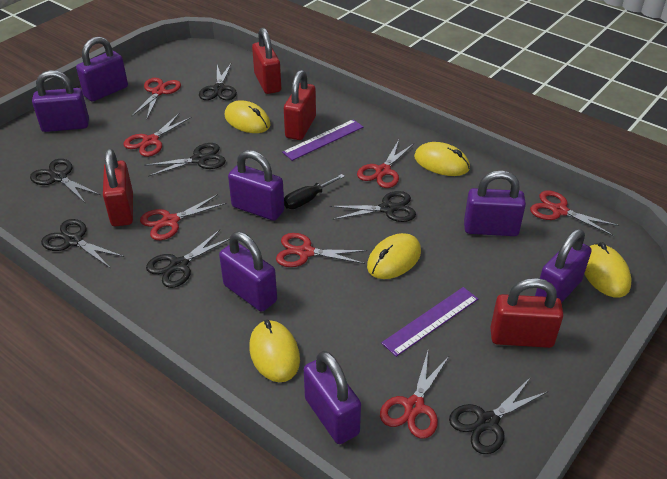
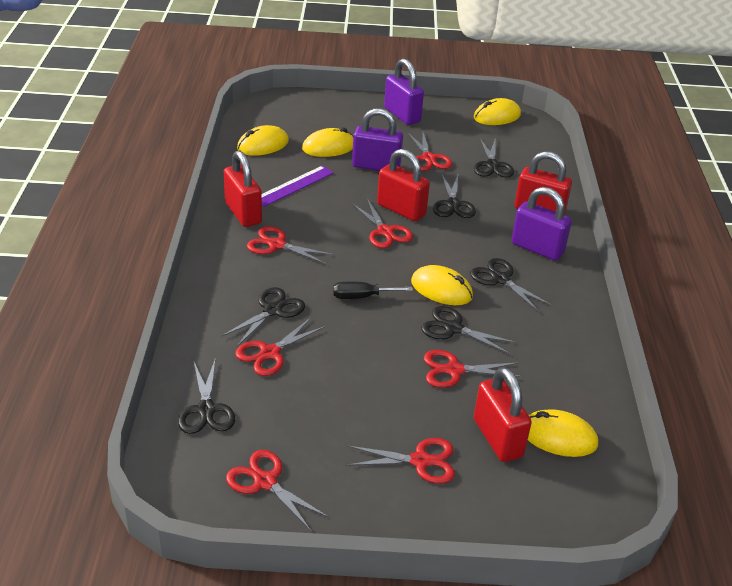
black scissors: 7 -> 6
purple padlock: 7 -> 3
purple ruler: 2 -> 1

